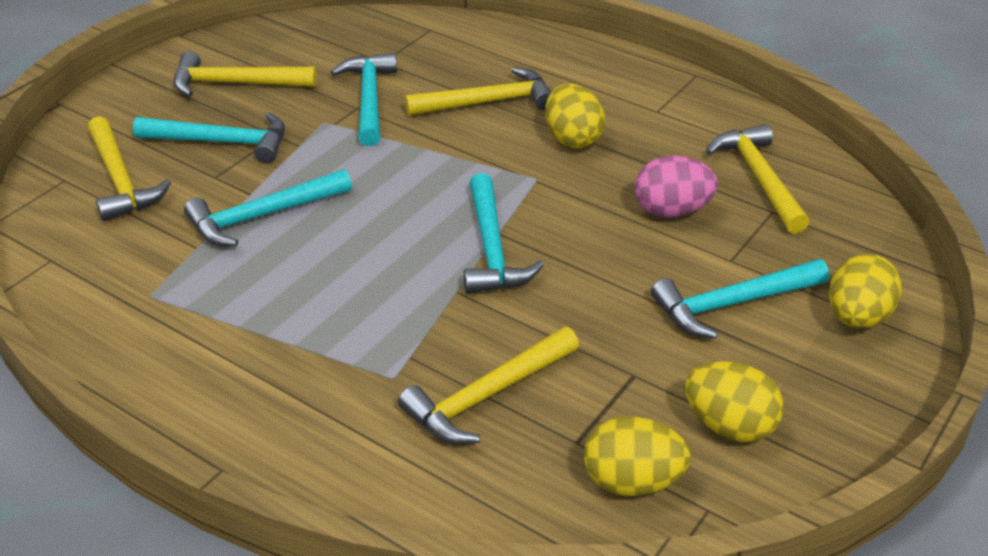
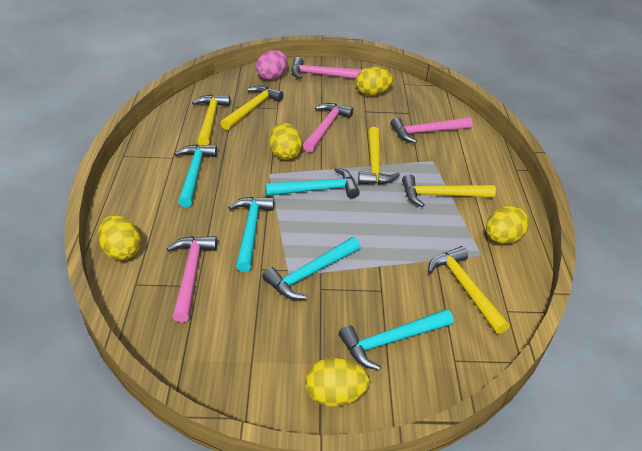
pink hammer: 0 -> 4
yellow egg: 4 -> 5

